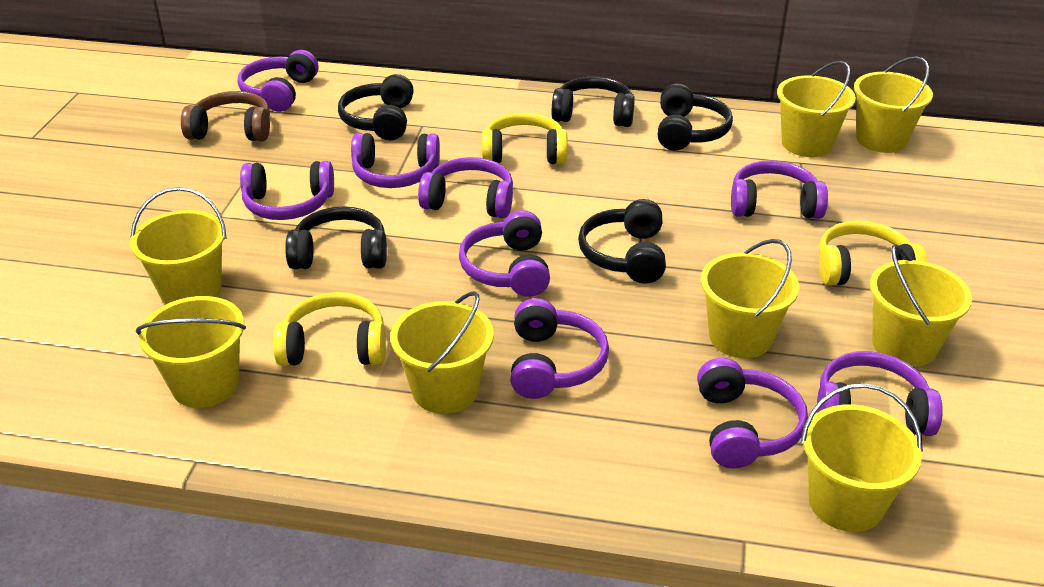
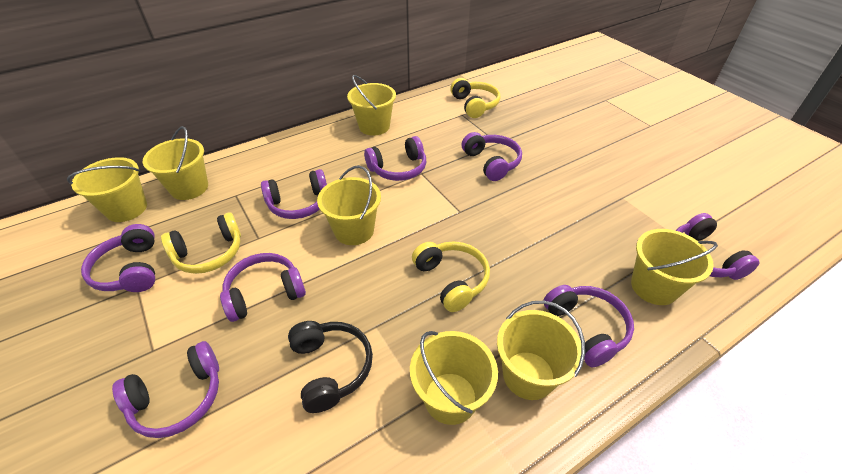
black headphones: 5 -> 1
brown headphones: 1 -> 0
purple headphones: 9 -> 8
yellow bucket: 8 -> 7

